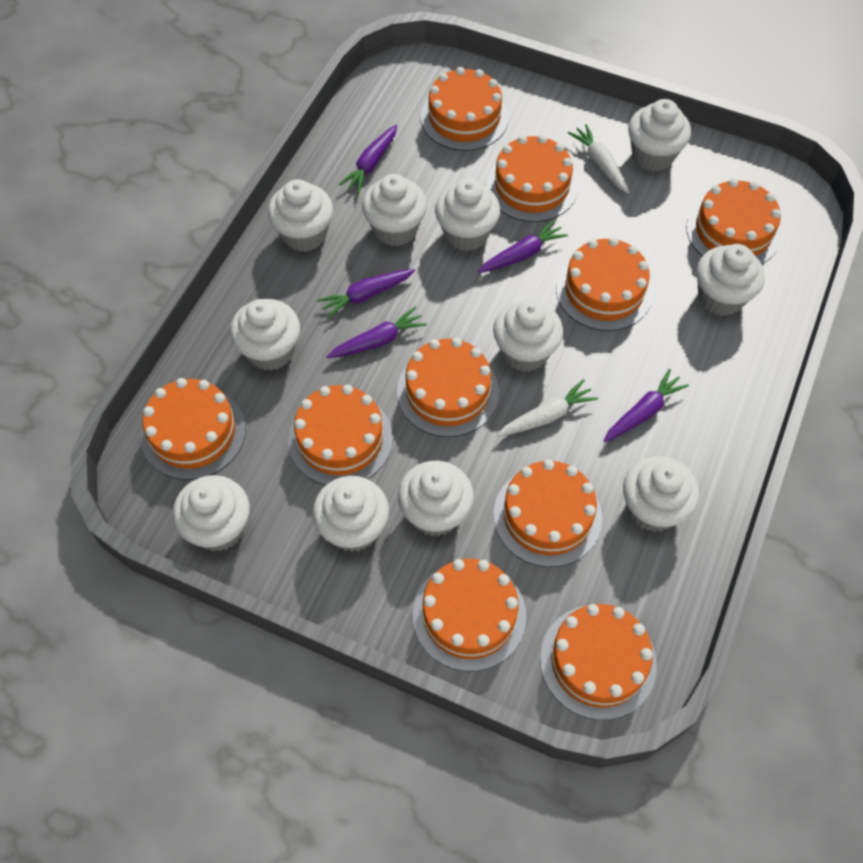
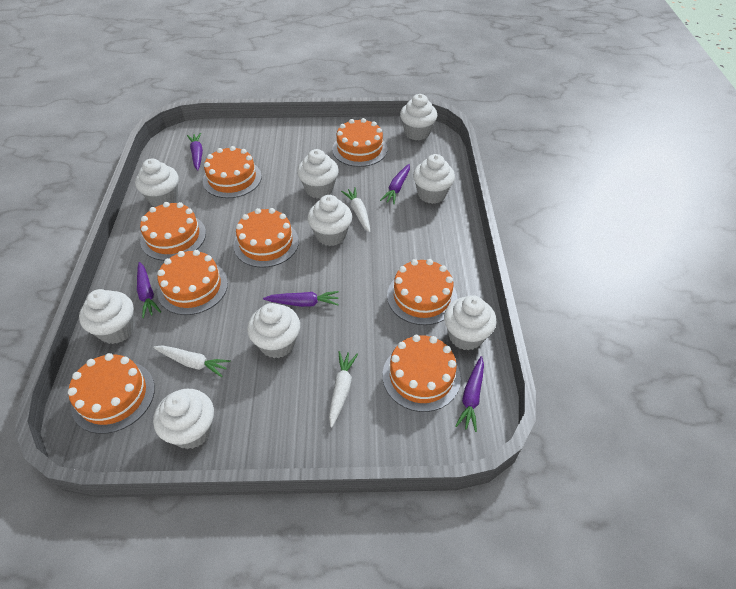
orange cake: 10 -> 8
white carrot: 2 -> 3
white cupcake: 11 -> 9

